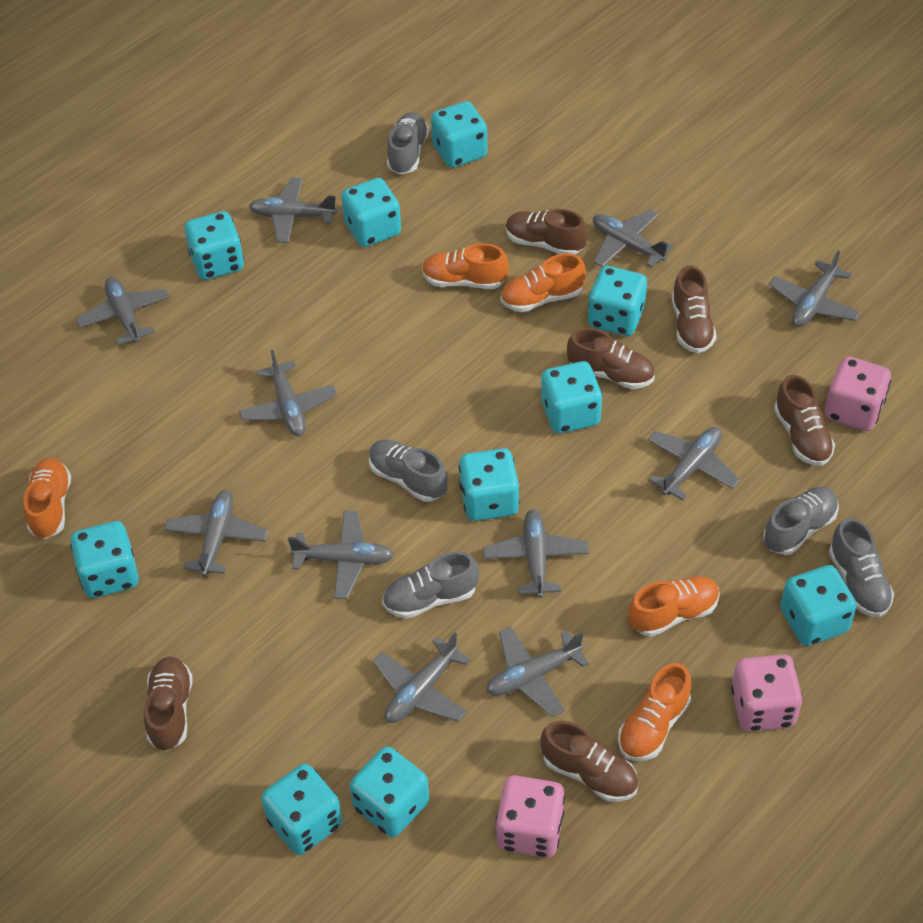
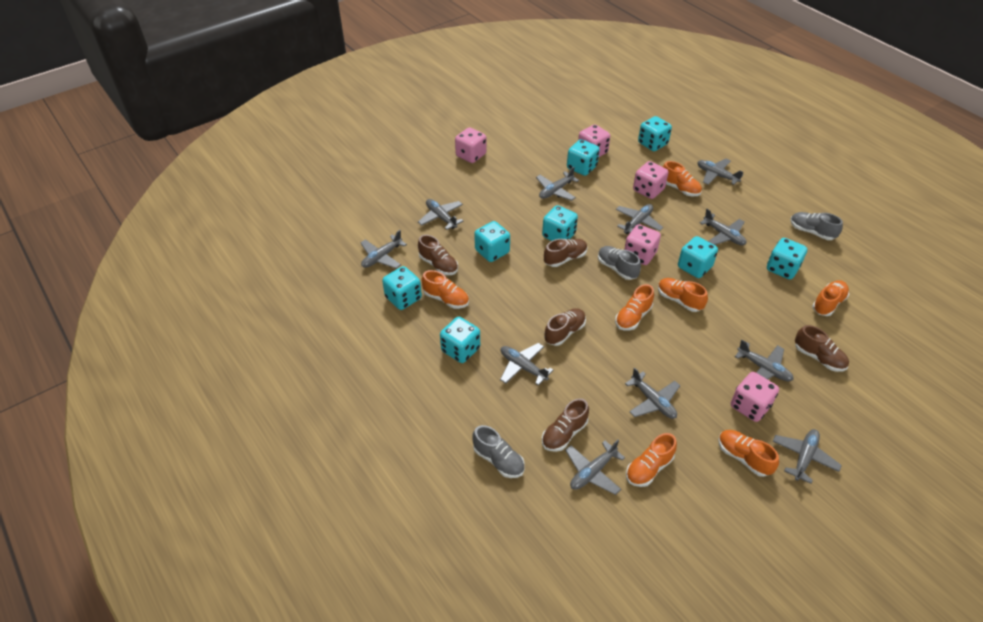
brown shoe: 6 -> 5
grey shoe: 5 -> 3
orange shoe: 5 -> 7
pink dice: 3 -> 5
turquoise dice: 10 -> 8

